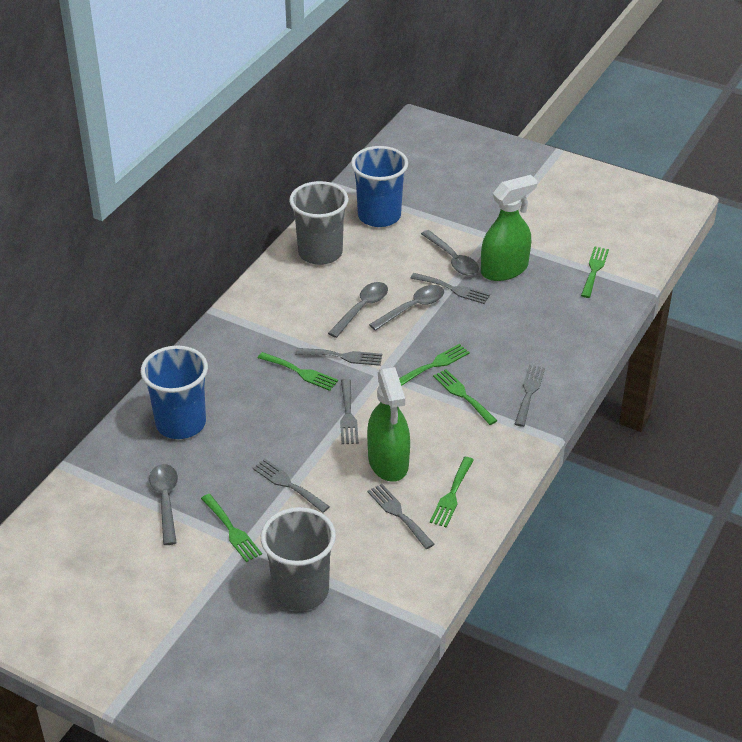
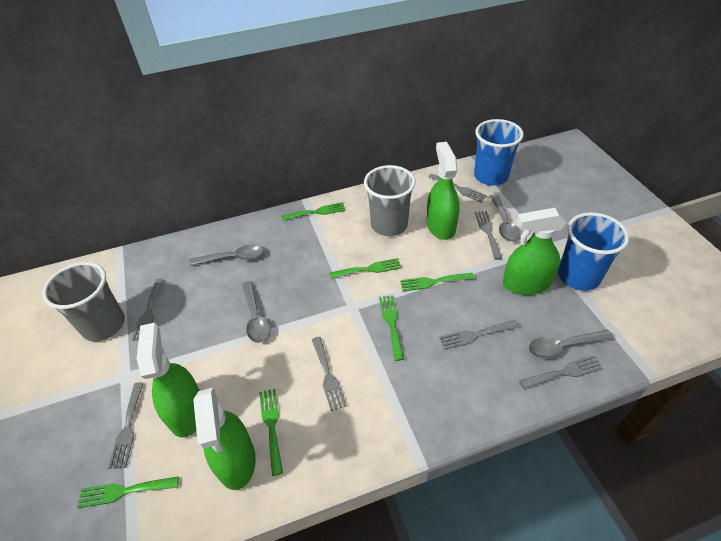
green spray bottle: 2 -> 4
grey fork: 6 -> 7

